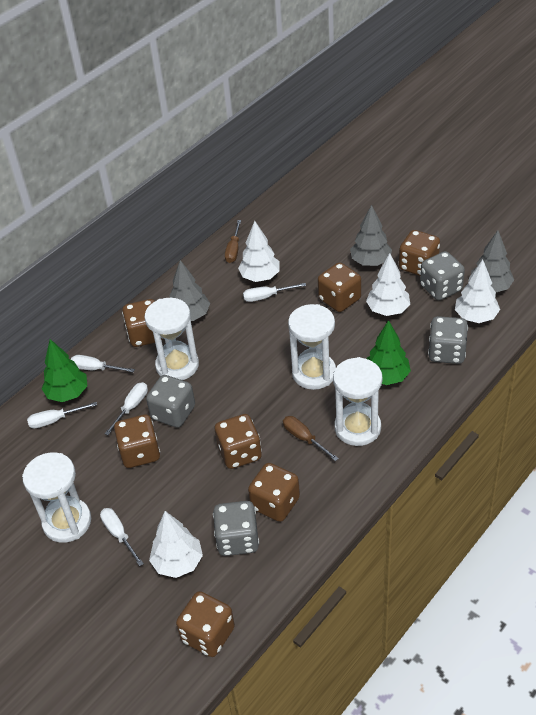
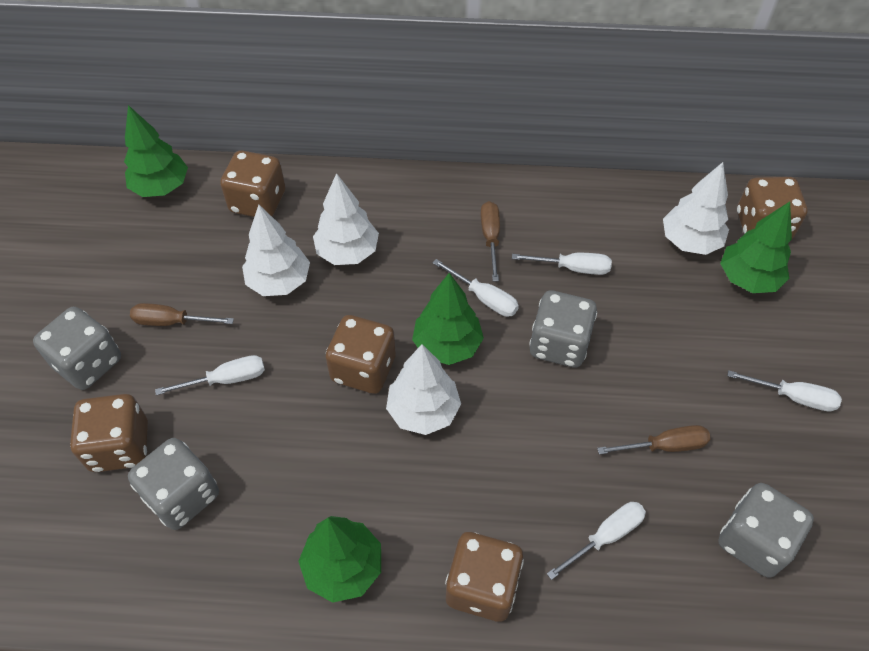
brown dice: 7 -> 5
brown screwdriver: 2 -> 3
green tree: 2 -> 4
grey tree: 3 -> 0
white hourglass: 4 -> 0

